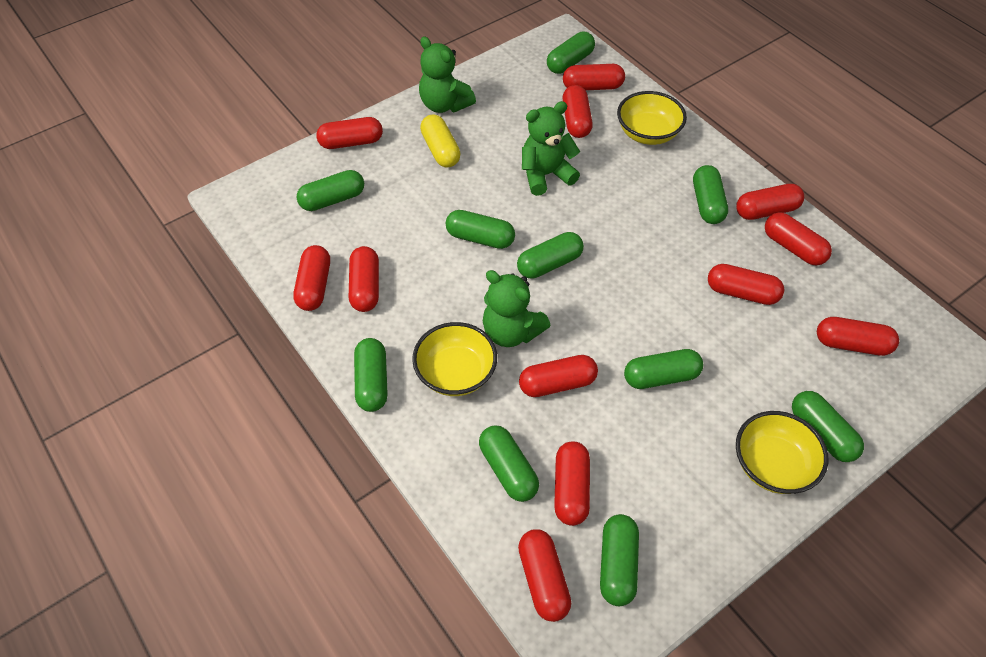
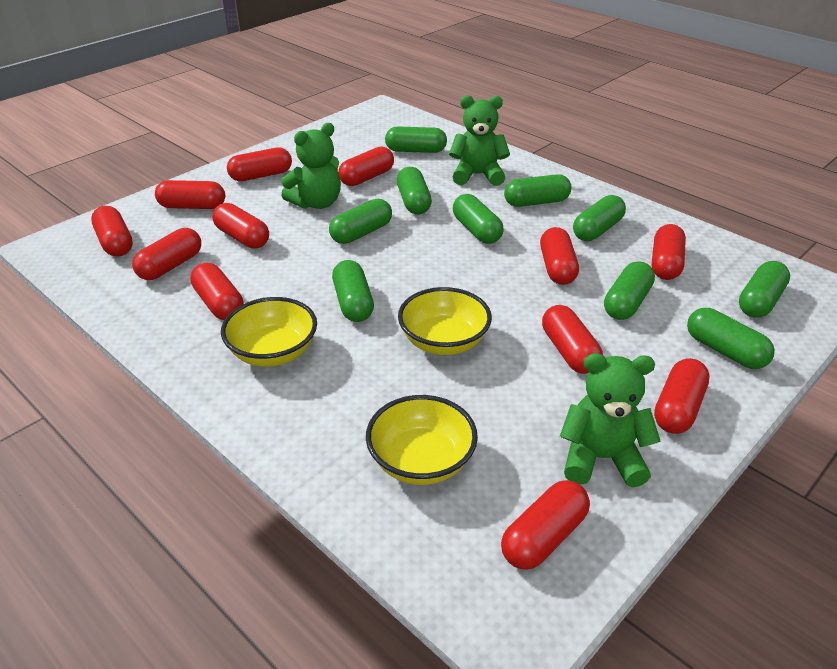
yellow capsule: 1 -> 0

